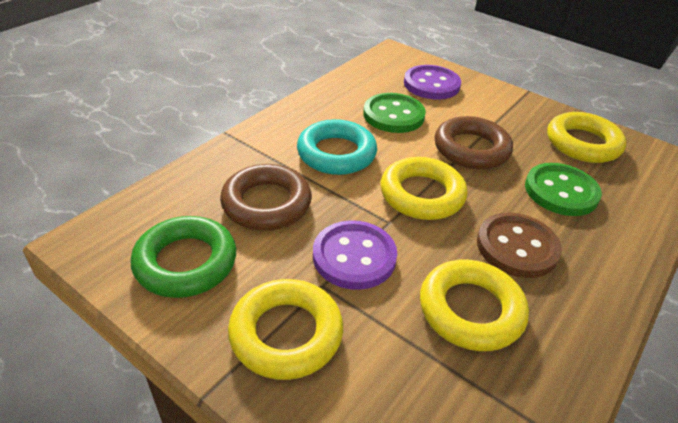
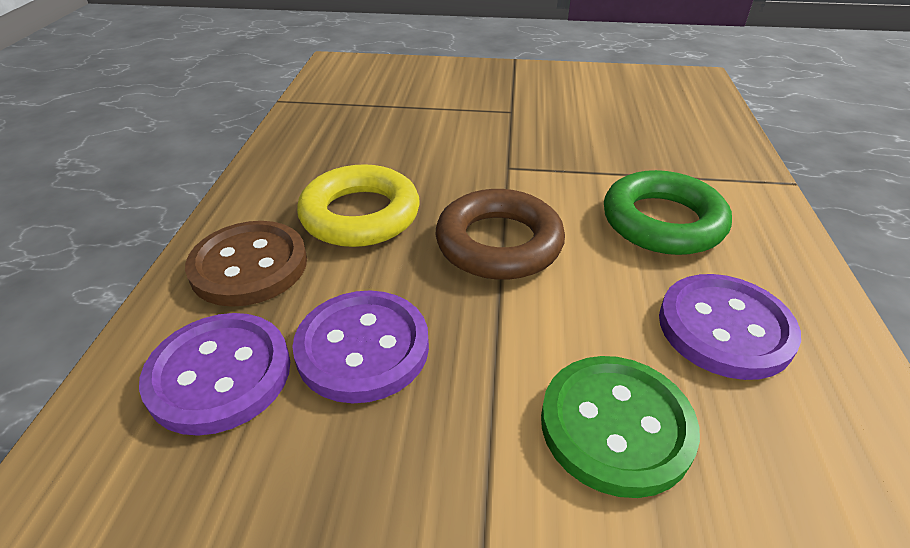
brown ring: 2 -> 1
green button: 2 -> 1
purple button: 2 -> 3
turquoise ring: 1 -> 0
yellow ring: 4 -> 1

